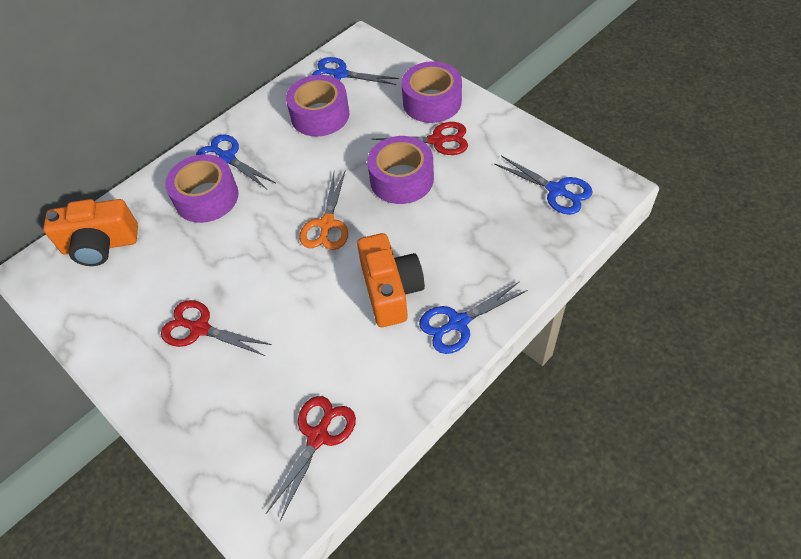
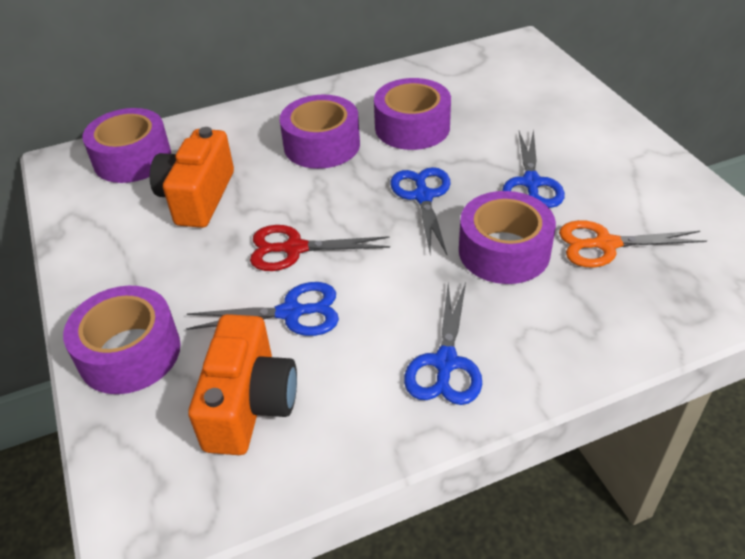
purple tape: 4 -> 5
red scissors: 3 -> 1

